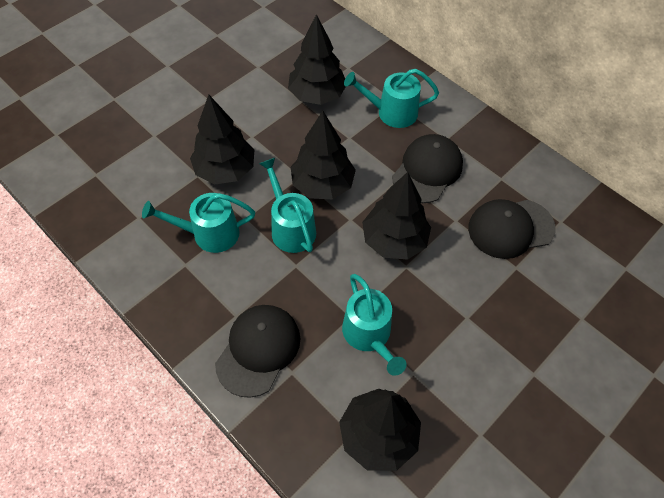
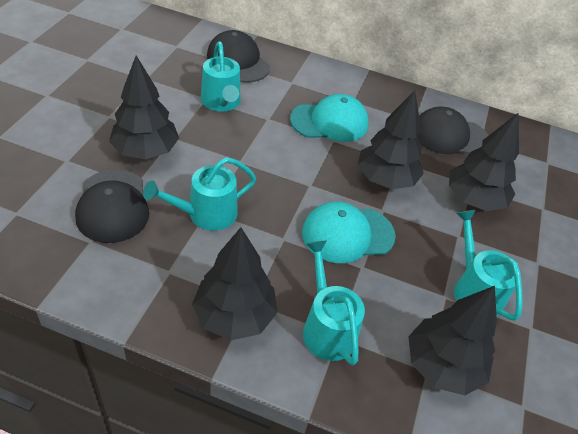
turquoise cap: 0 -> 2

